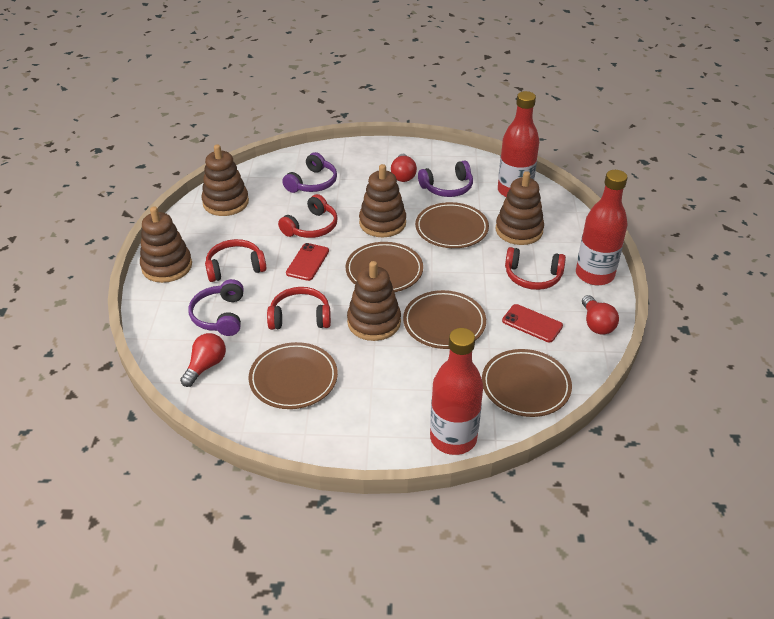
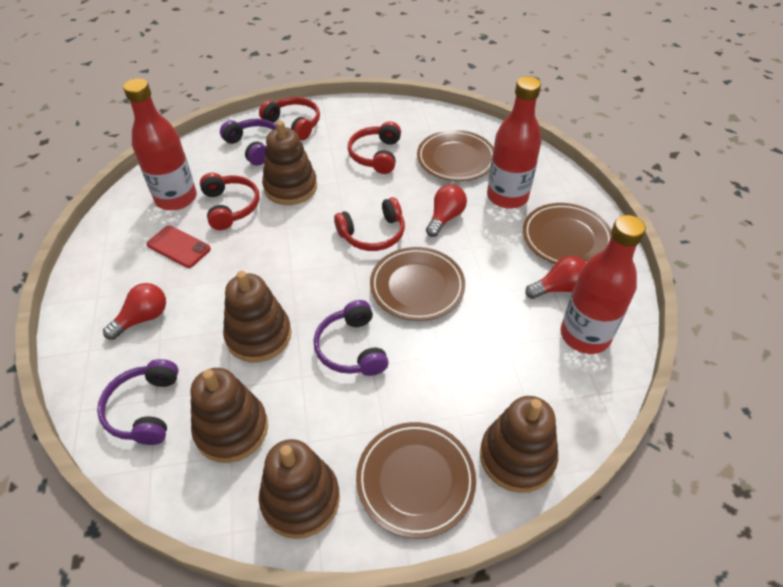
brown plate: 5 -> 4
red phone: 2 -> 1

